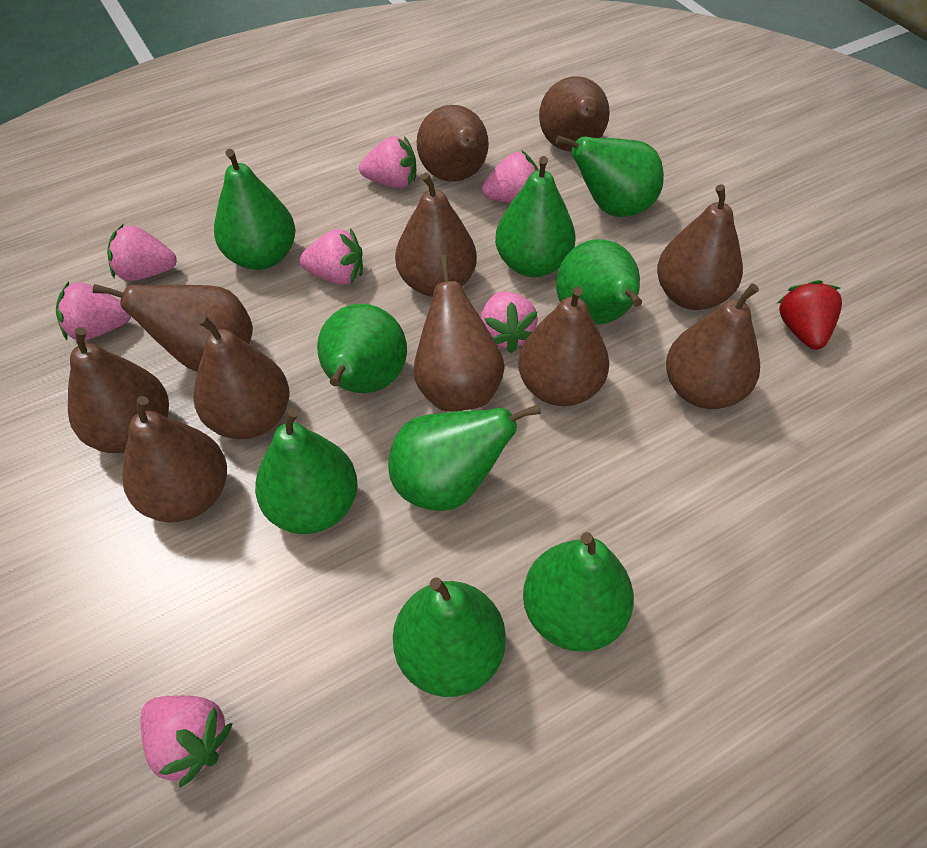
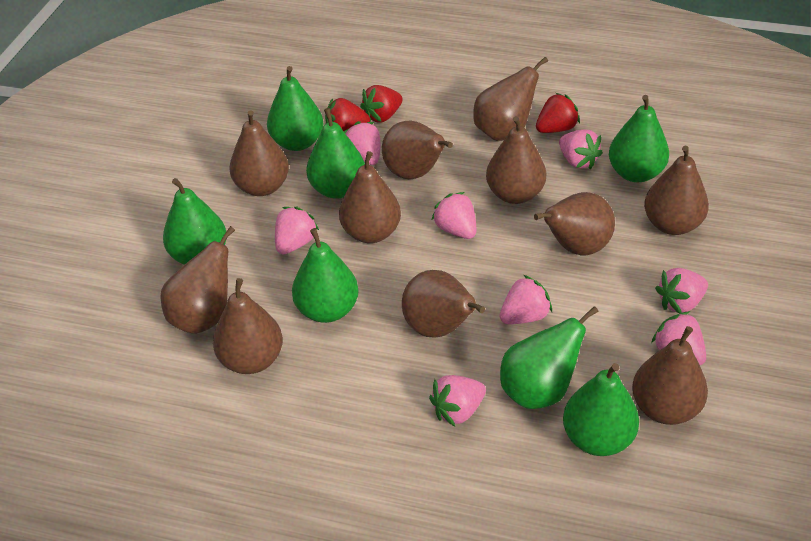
green pear: 9 -> 7
pink strawberry: 7 -> 8
red strawberry: 1 -> 3

